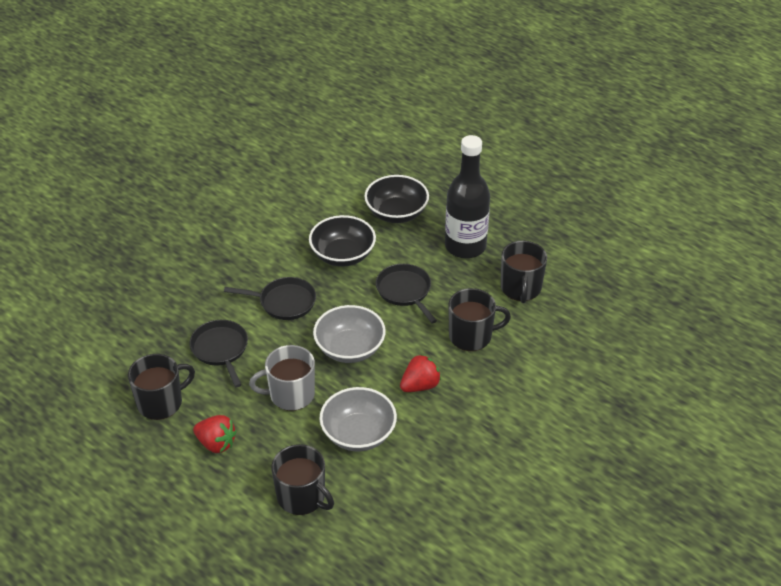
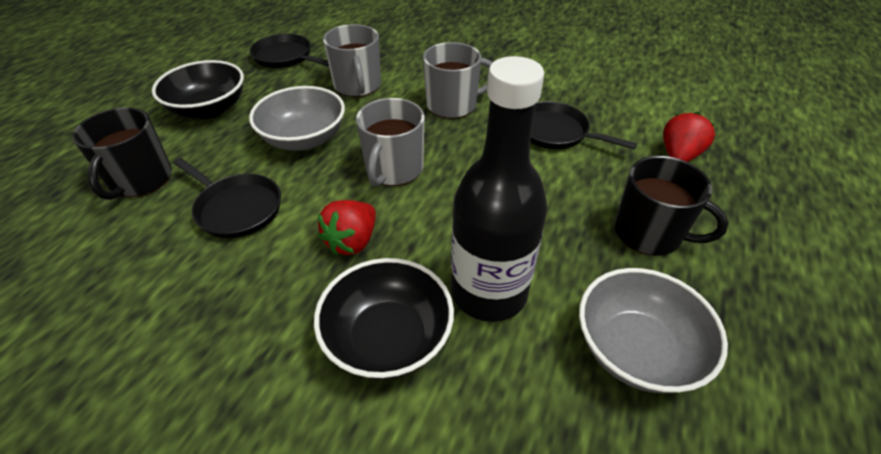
black mug: 4 -> 2
grey mug: 1 -> 3

